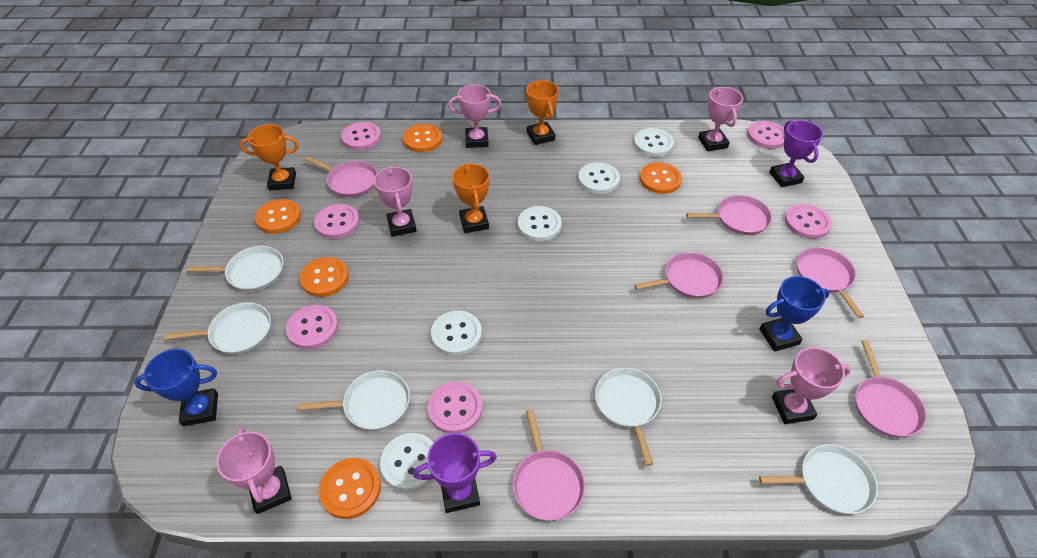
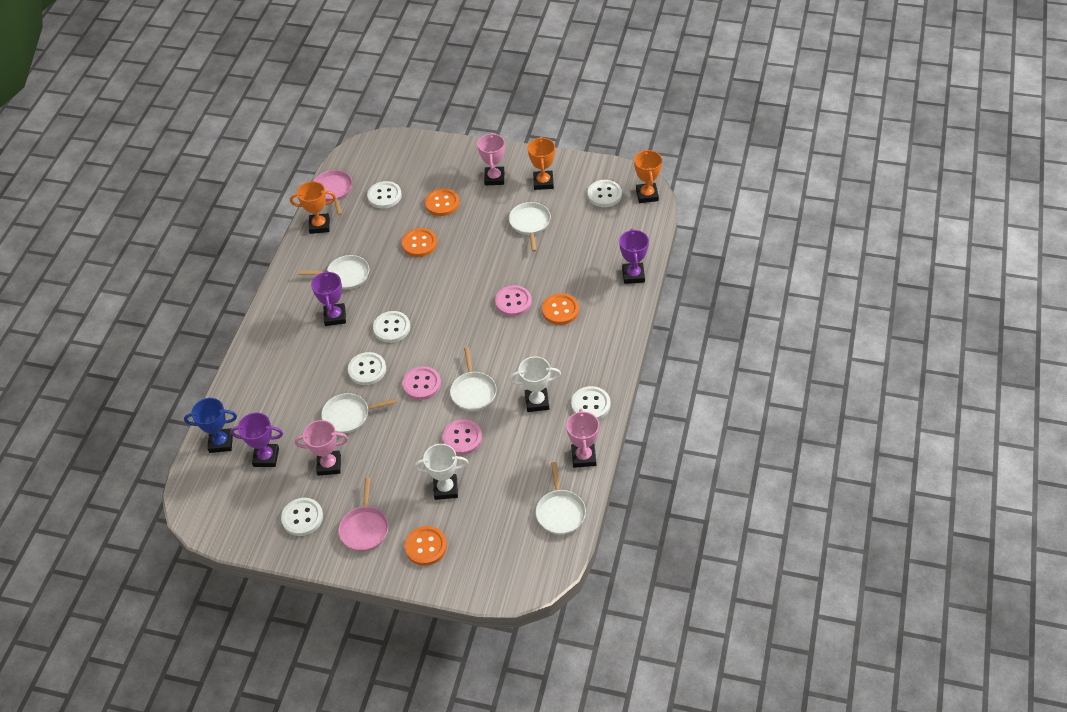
blue trophy: 2 -> 1
orange button: 5 -> 4
pink button: 6 -> 3
pink pan: 6 -> 2
pink trophy: 5 -> 3
purple trophy: 2 -> 3
white button: 5 -> 6
white trophy: 0 -> 2

